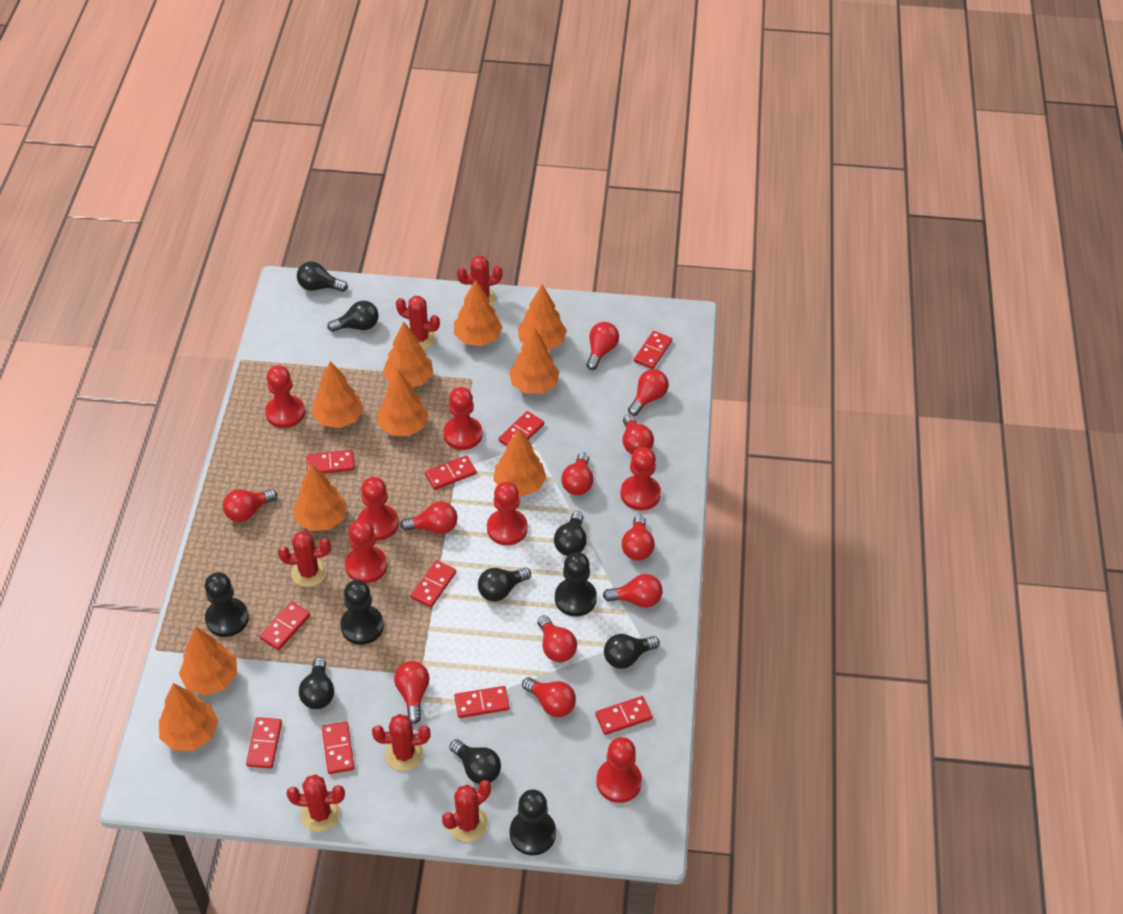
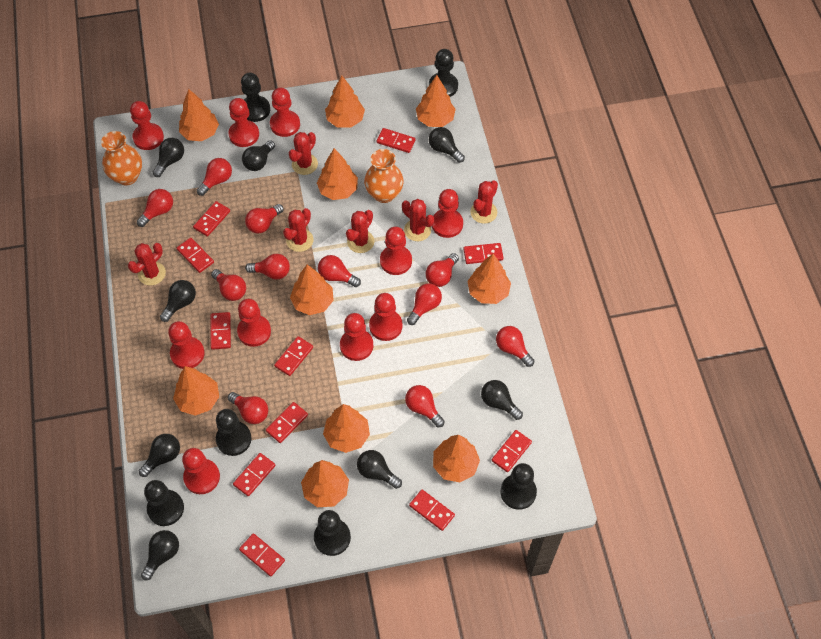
black light bulb: 7 -> 8
black pawn: 4 -> 6
orange vase: 0 -> 2
red domino: 10 -> 11
red pawn: 7 -> 10

